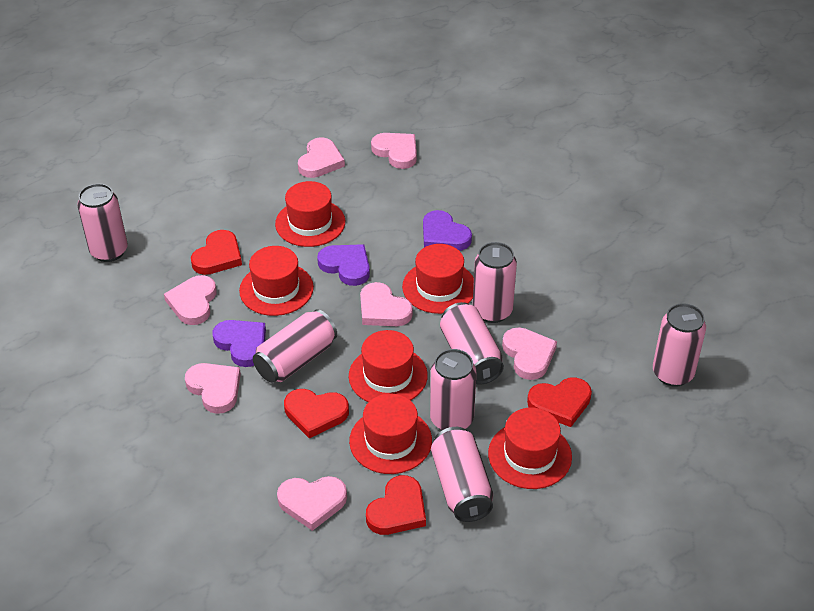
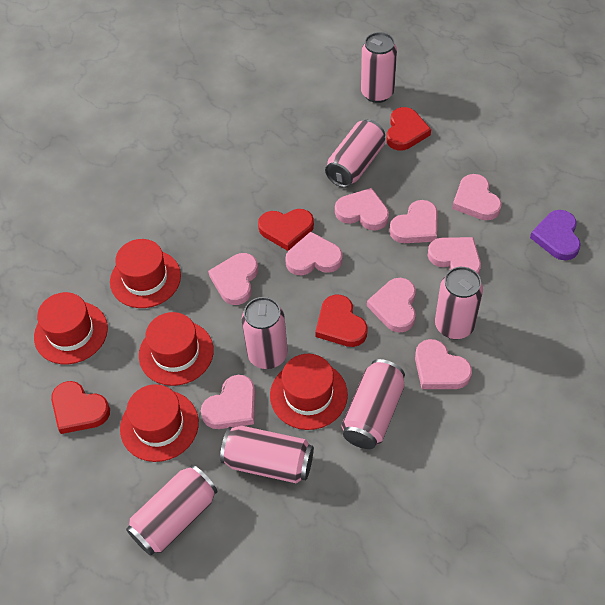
pink heart: 7 -> 9
purple heart: 3 -> 1
red hat: 6 -> 5

